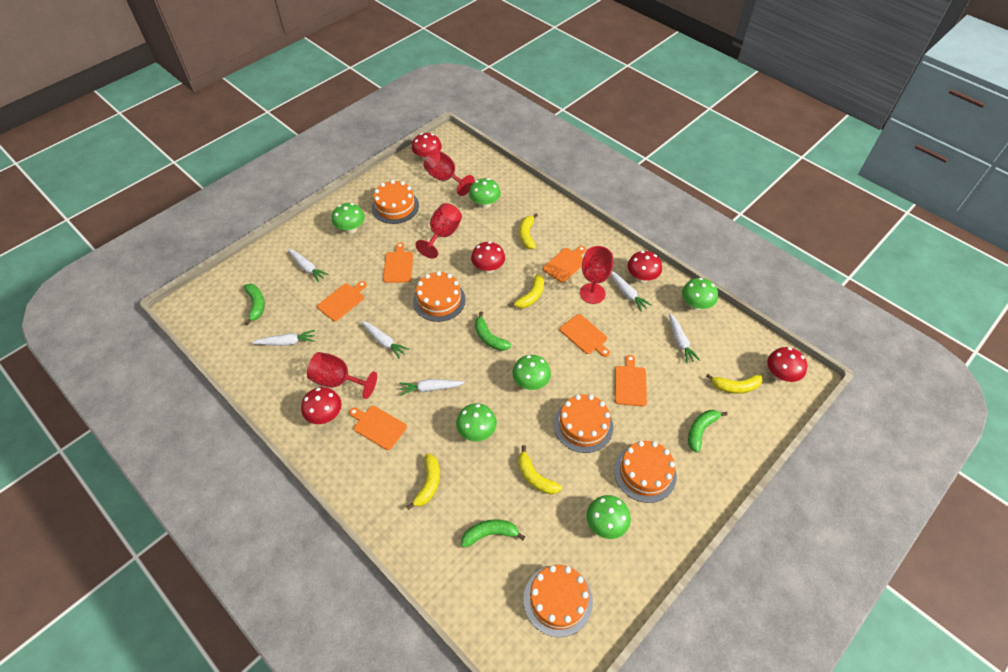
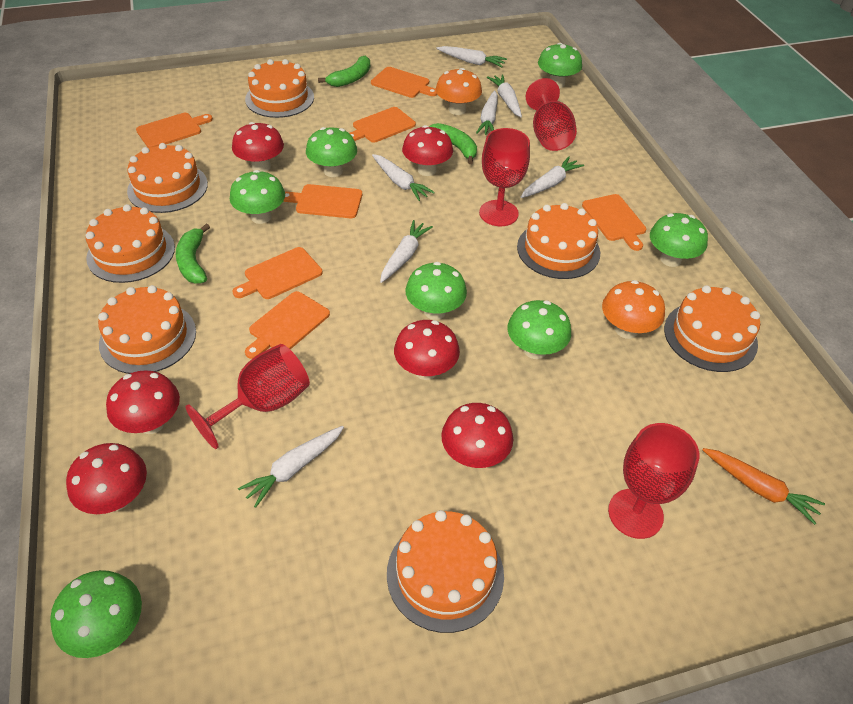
green banana: 4 -> 3
green mushroom: 6 -> 7
orange cake: 5 -> 7
orange carrot: 0 -> 1
orange cutting board: 6 -> 7
orange mushroom: 0 -> 2
red mushroom: 5 -> 6
white carrot: 6 -> 7
yellow banana: 5 -> 0

